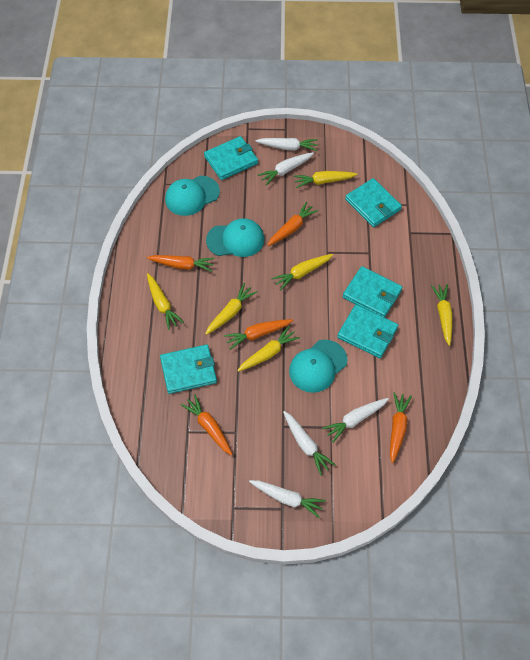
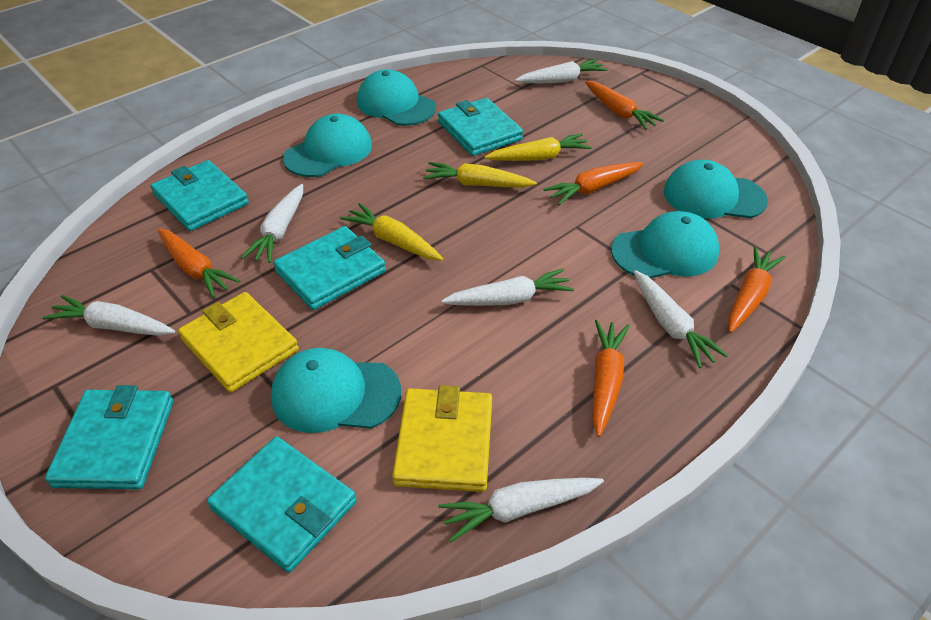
turquoise cap: 3 -> 5
white carrot: 5 -> 6
yellow carrot: 6 -> 3
yellow wallet: 0 -> 2

